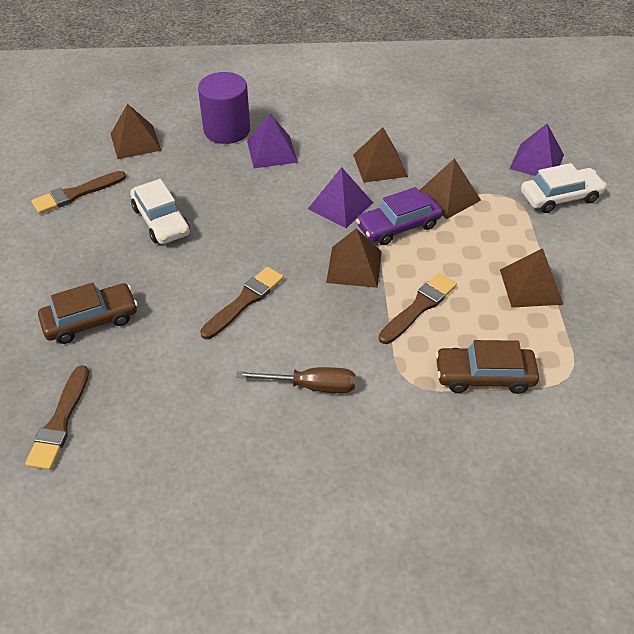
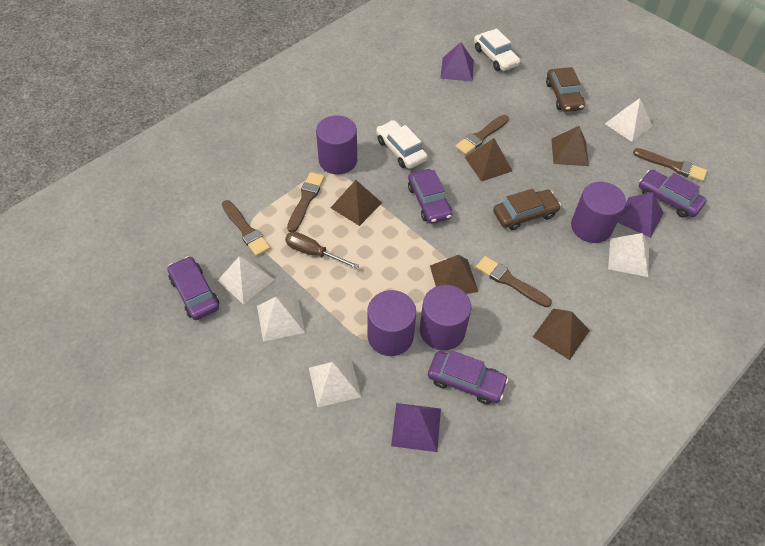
brown brush: 4 -> 5
purple car: 1 -> 4
purple cylinder: 1 -> 4
white pyramid: 0 -> 5

